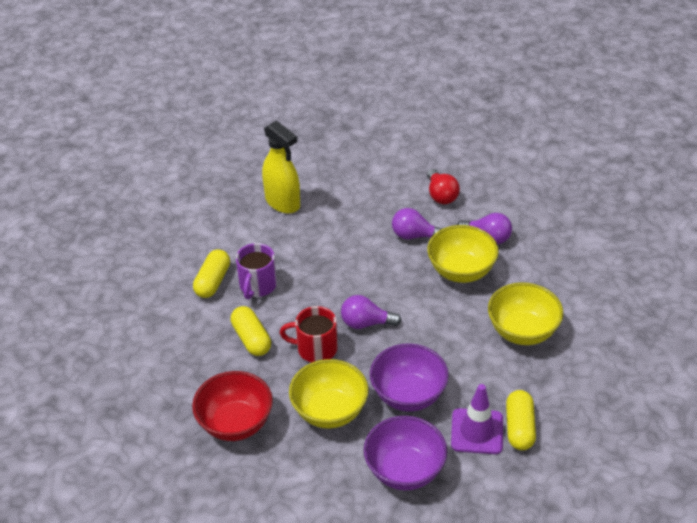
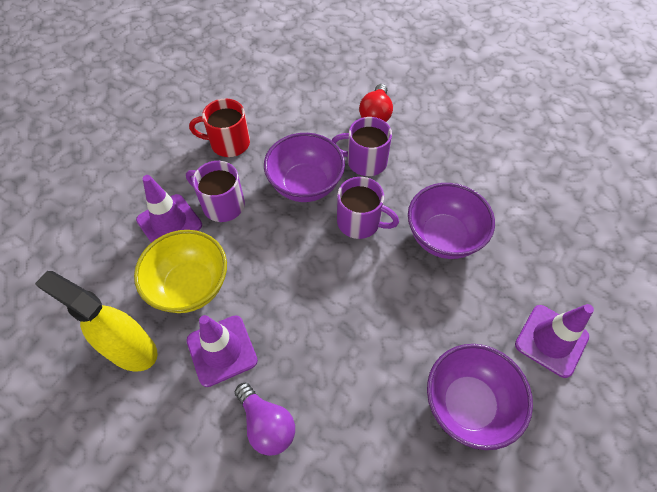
purple bowl: 2 -> 3
purple light bulb: 3 -> 1
purple mug: 1 -> 3
purple traffic cone: 1 -> 3
red bowl: 1 -> 0
yellow bowl: 3 -> 1
yellow capsule: 3 -> 0

